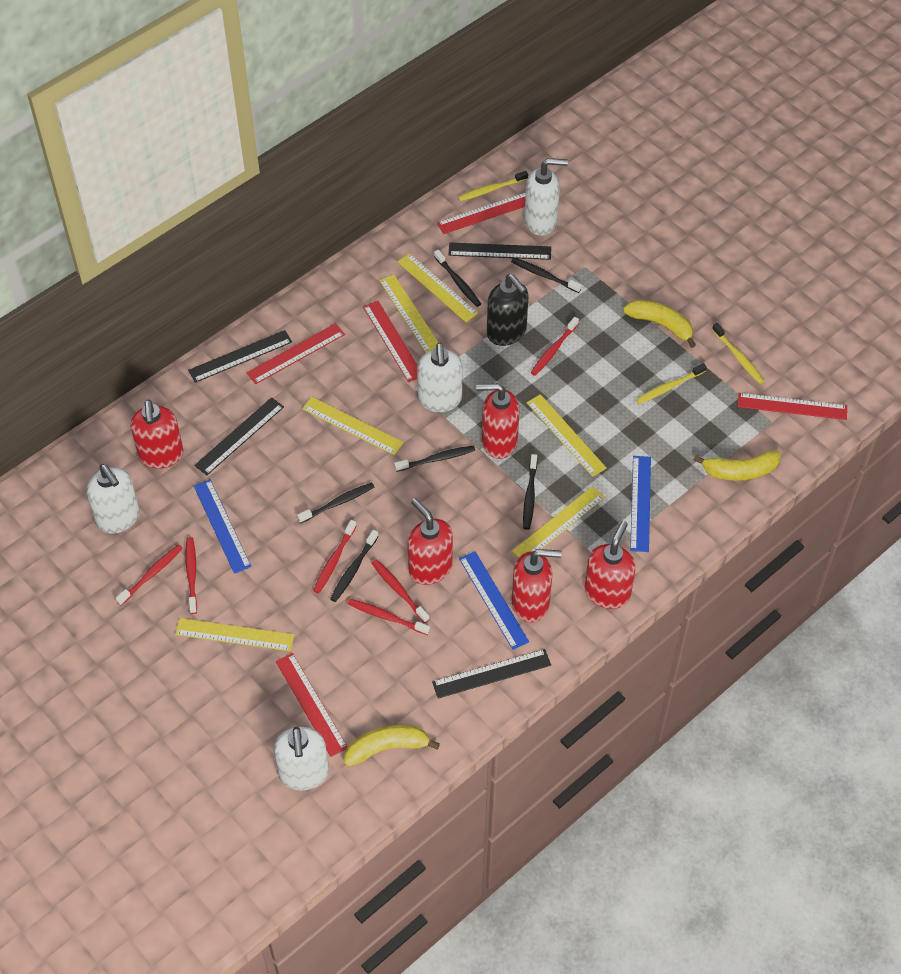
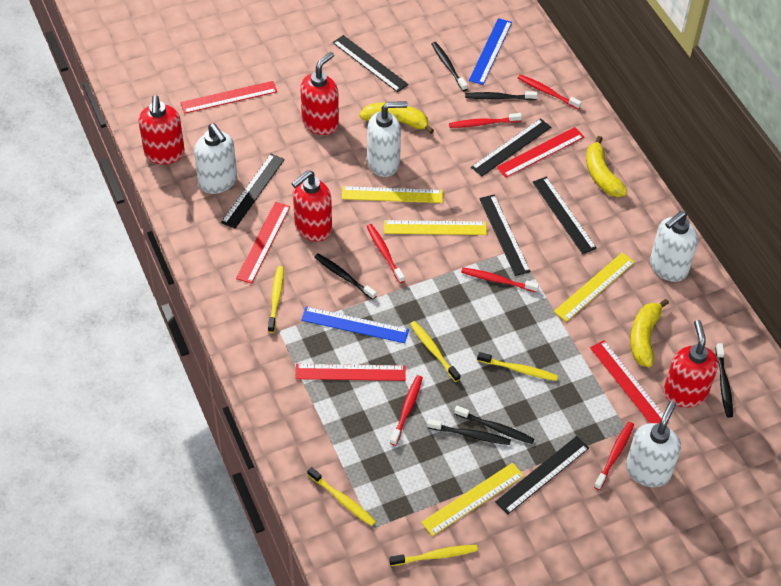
black ruler: 4 -> 6
black soap dispenser: 1 -> 0
blue ruler: 3 -> 2
red soap dispenser: 5 -> 4
yellow ruler: 6 -> 4
yellow toothbrush: 3 -> 5

